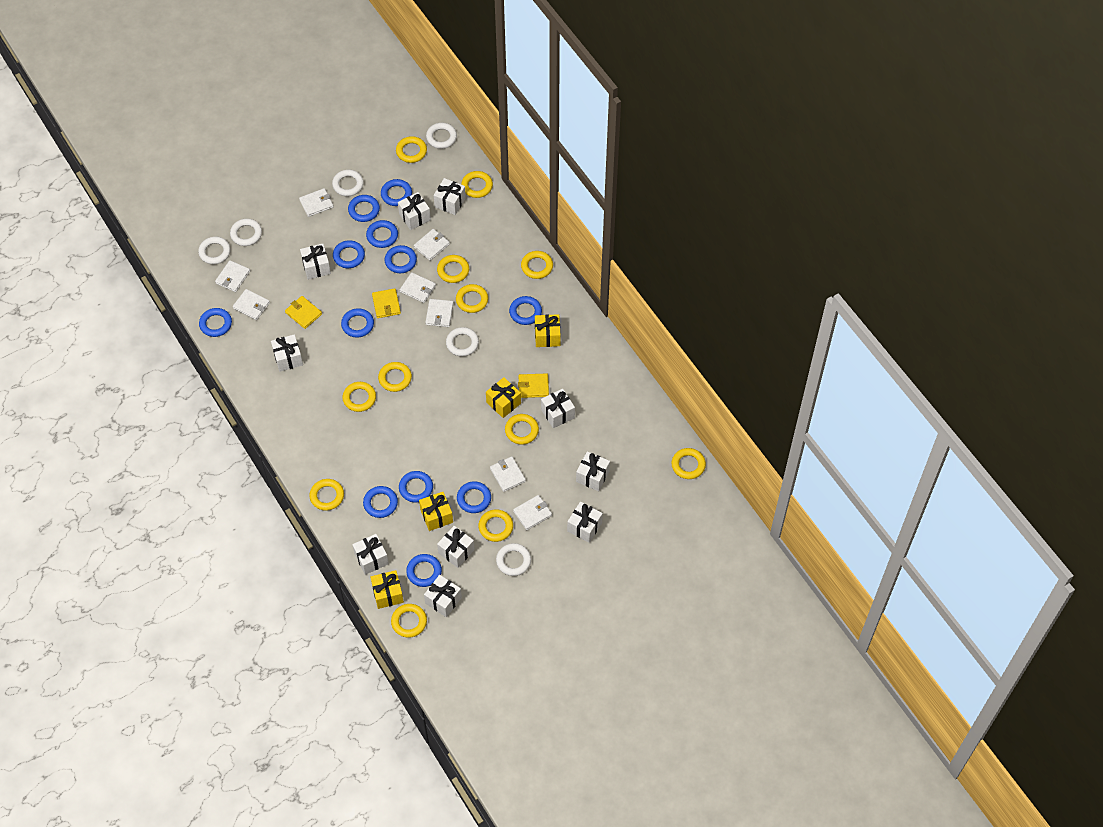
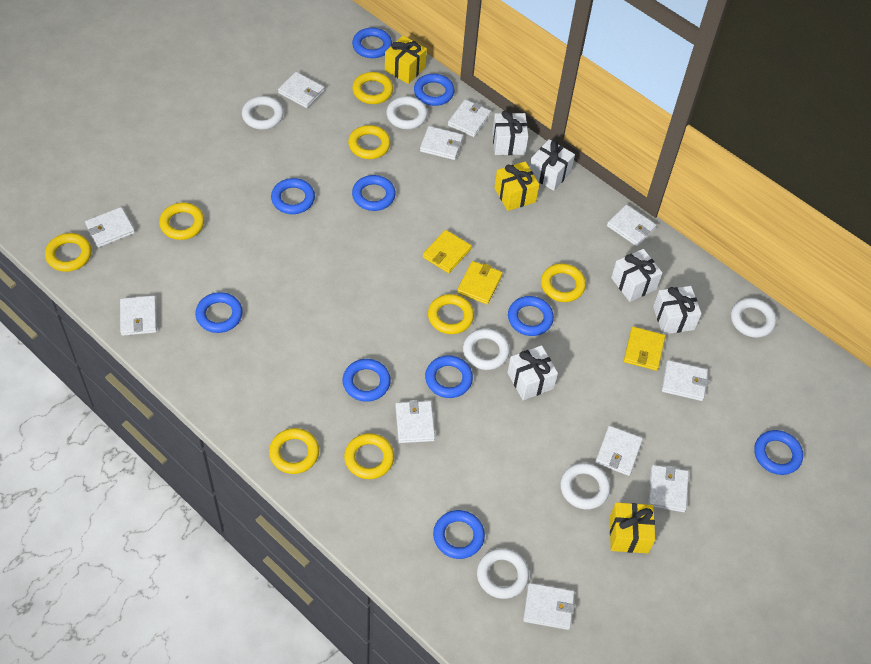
blue ring: 12 -> 10
white gift: 10 -> 5
white wallet: 8 -> 11
yellow gift: 4 -> 3
yellow ring: 12 -> 8

